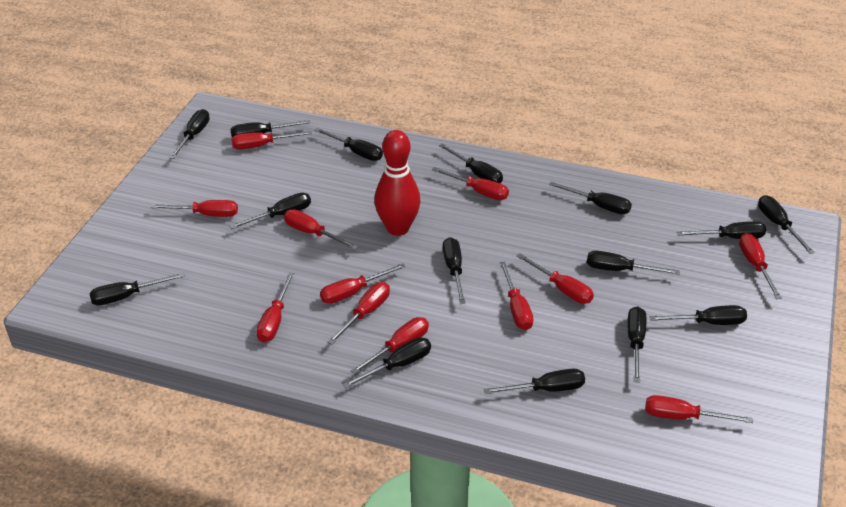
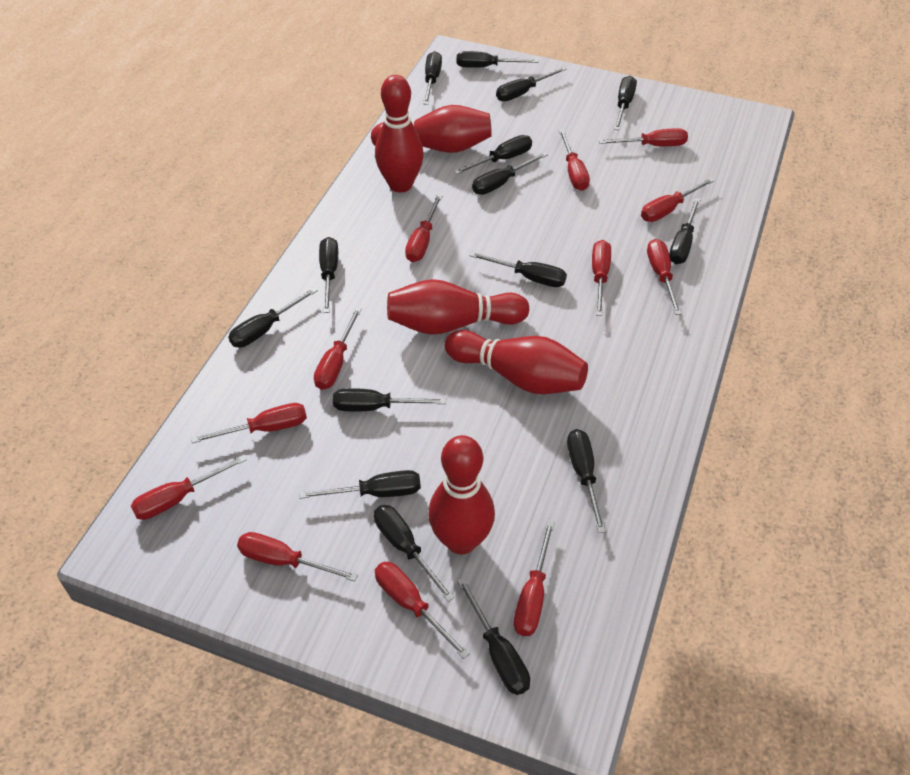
red bowling pin: 1 -> 5

